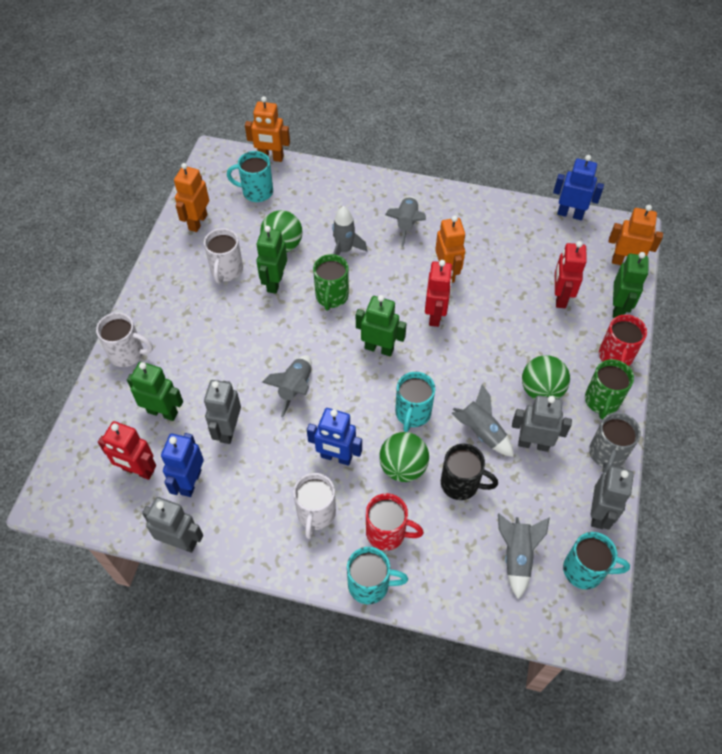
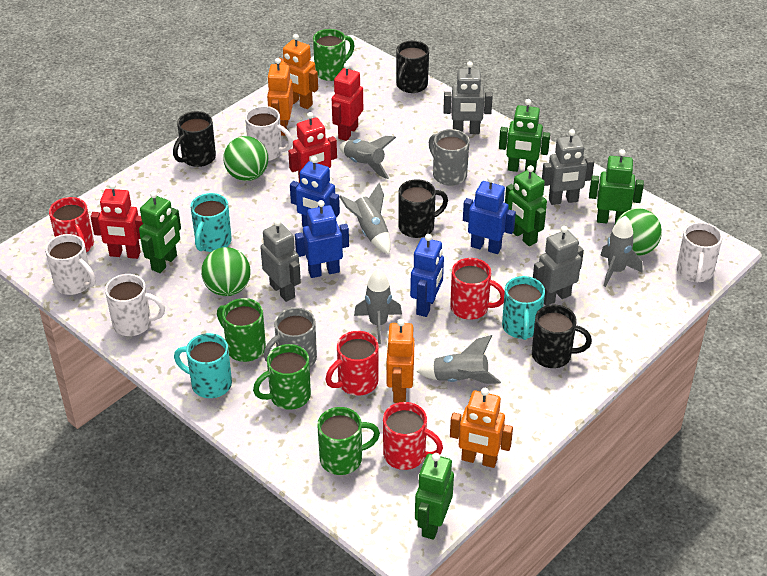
black mug: 1 -> 4
blue robot: 3 -> 4
green mug: 2 -> 4
green robot: 4 -> 5
grey mug: 1 -> 2
red mug: 2 -> 4
turquoise mug: 4 -> 3
white mug: 3 -> 4

